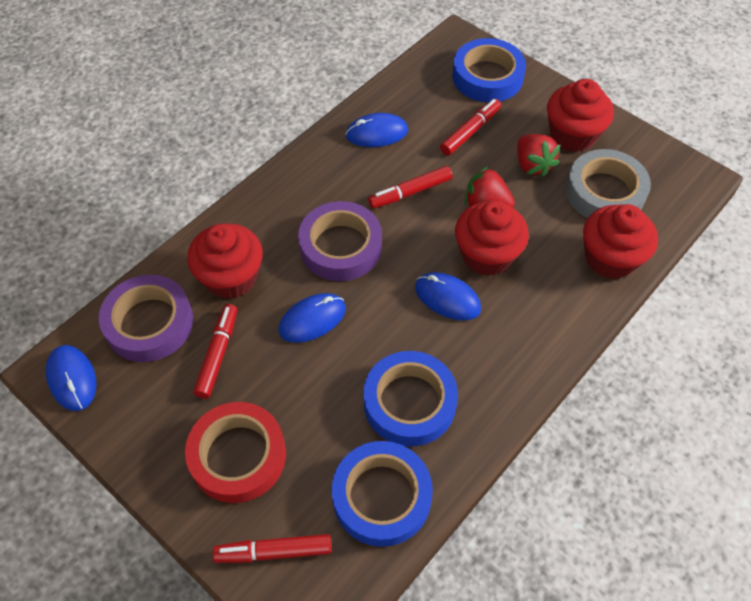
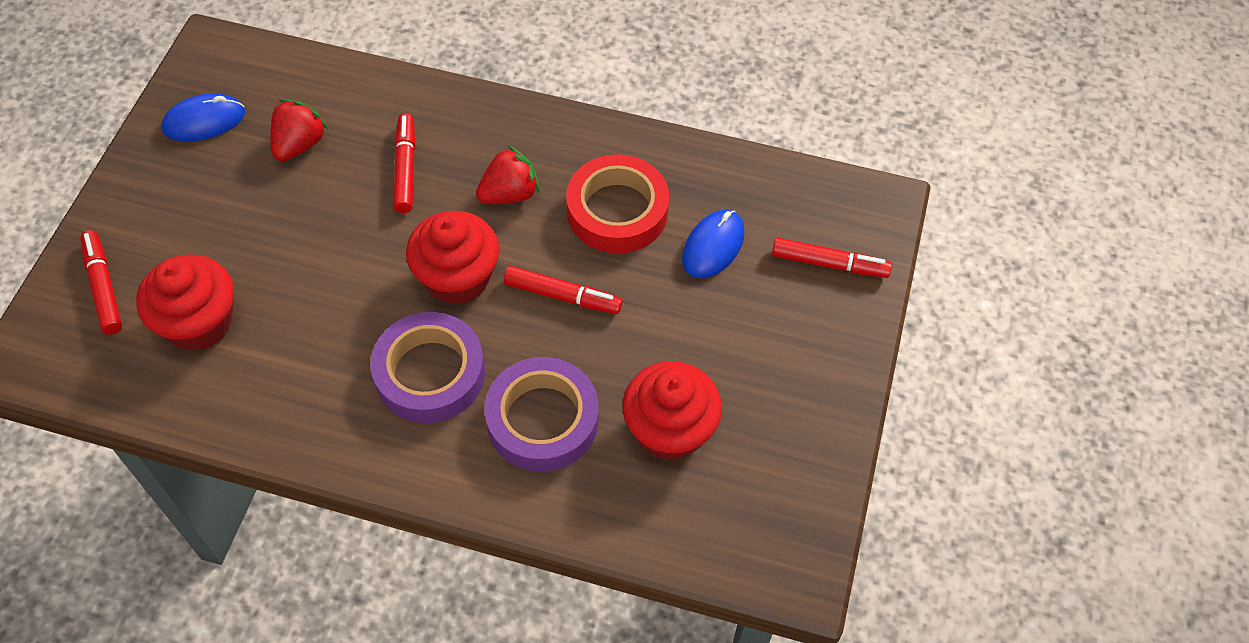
blue mouse: 4 -> 2
blue tape: 3 -> 0
grey tape: 1 -> 0
red cupcake: 4 -> 3

